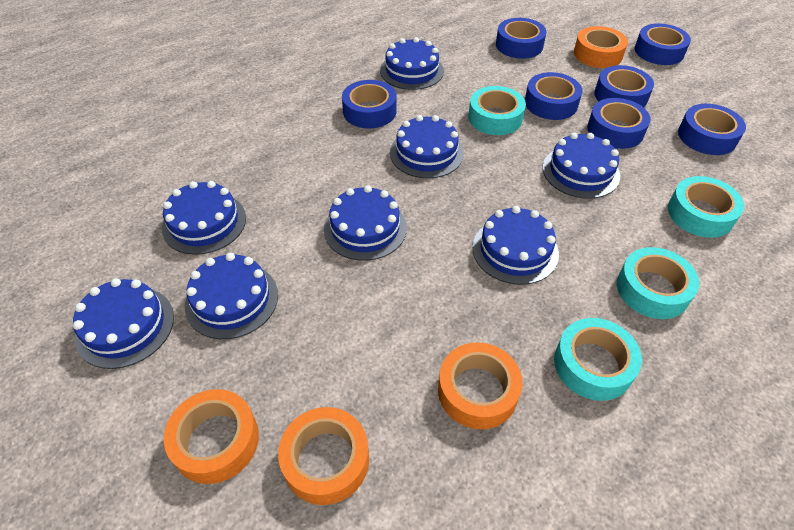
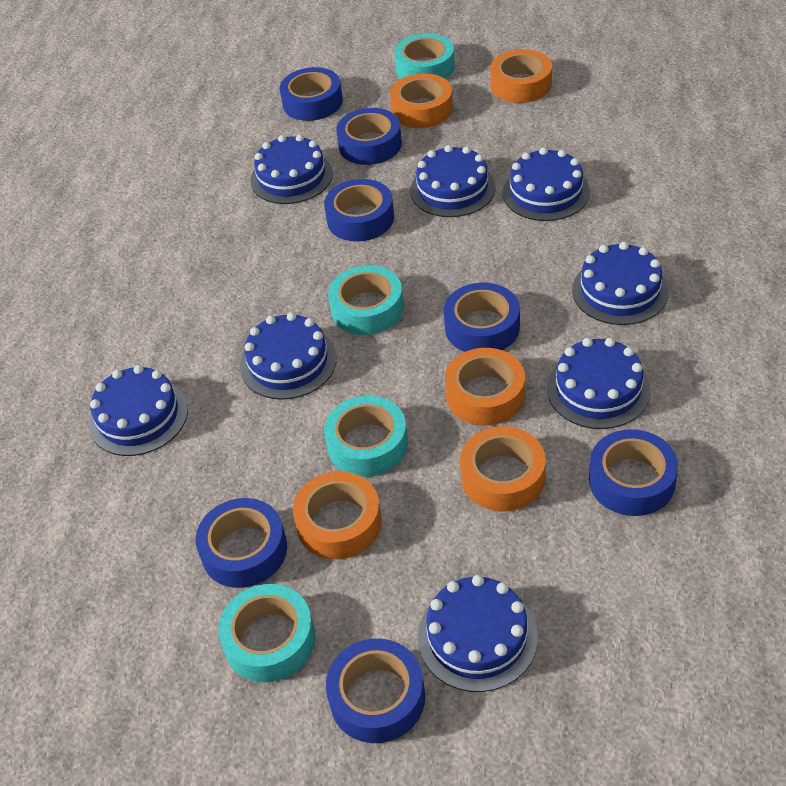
orange tape: 4 -> 5

